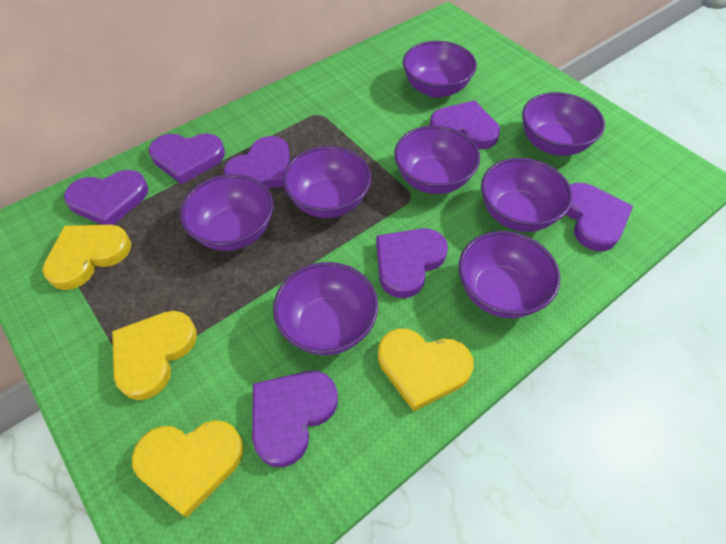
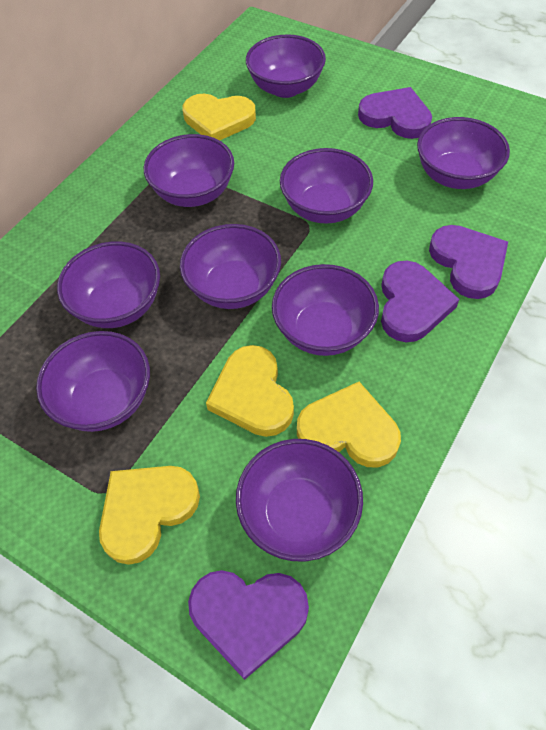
purple bowl: 8 -> 9
purple heart: 7 -> 4

